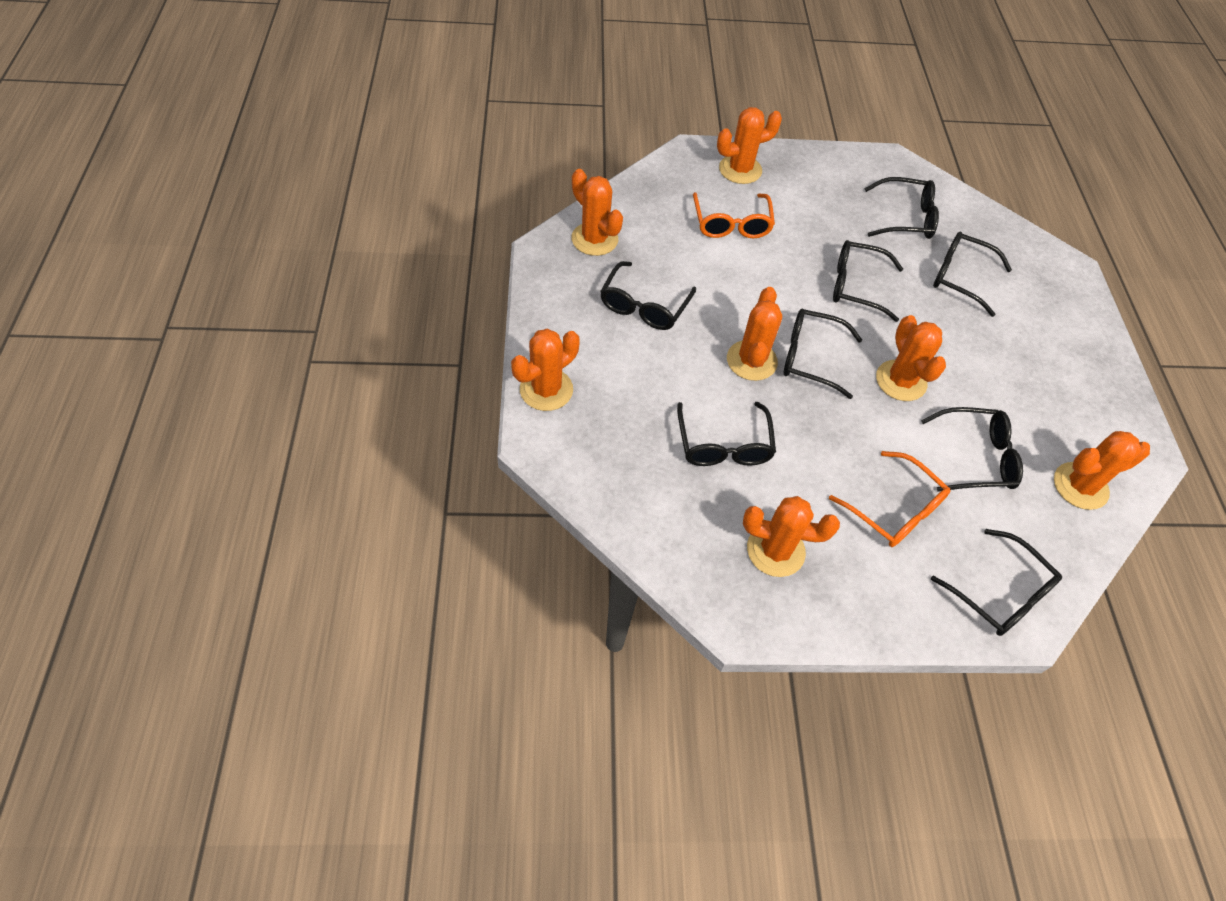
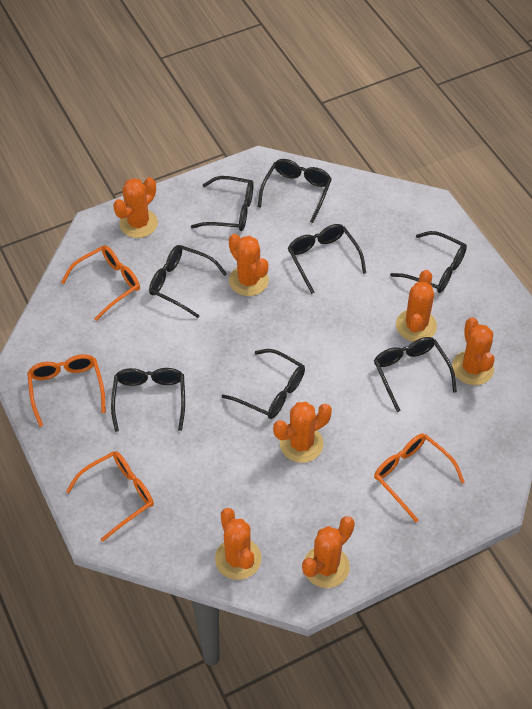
orange glasses: 2 -> 4

